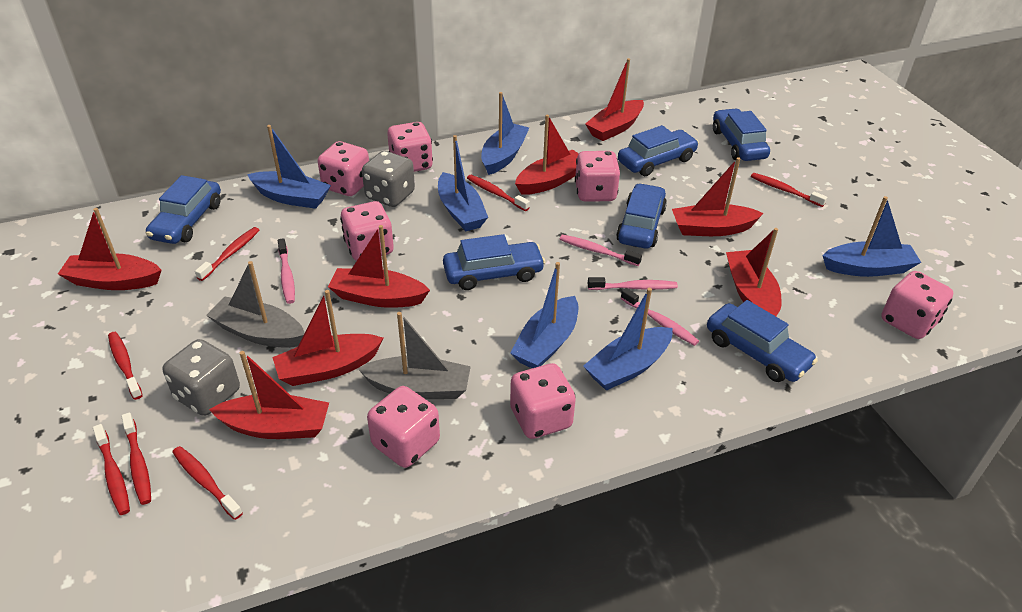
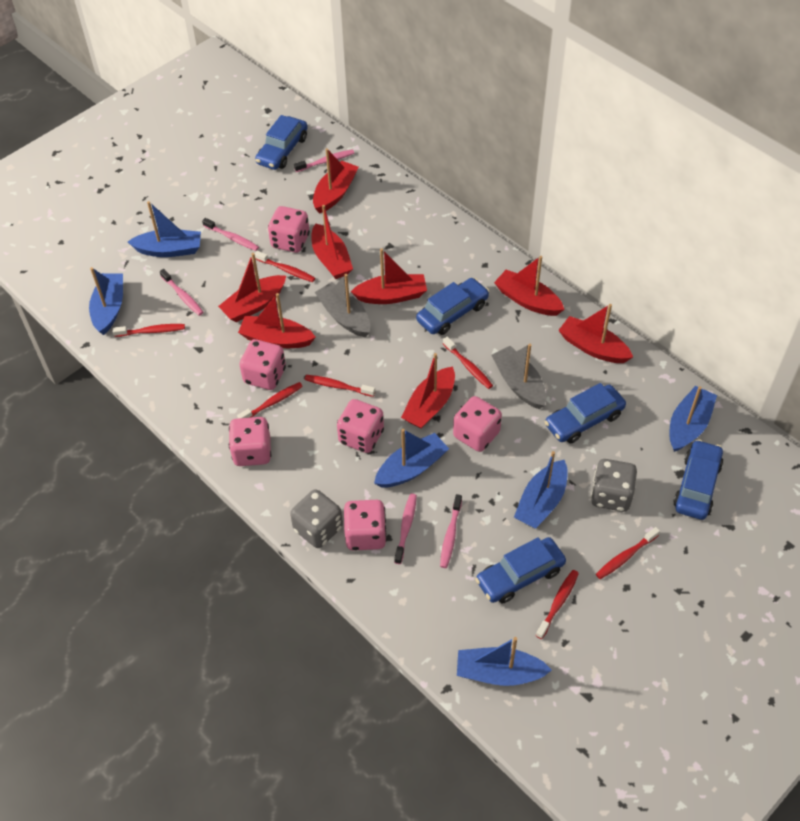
blue car: 6 -> 5
pink dice: 7 -> 6
pink toothbrush: 4 -> 5

